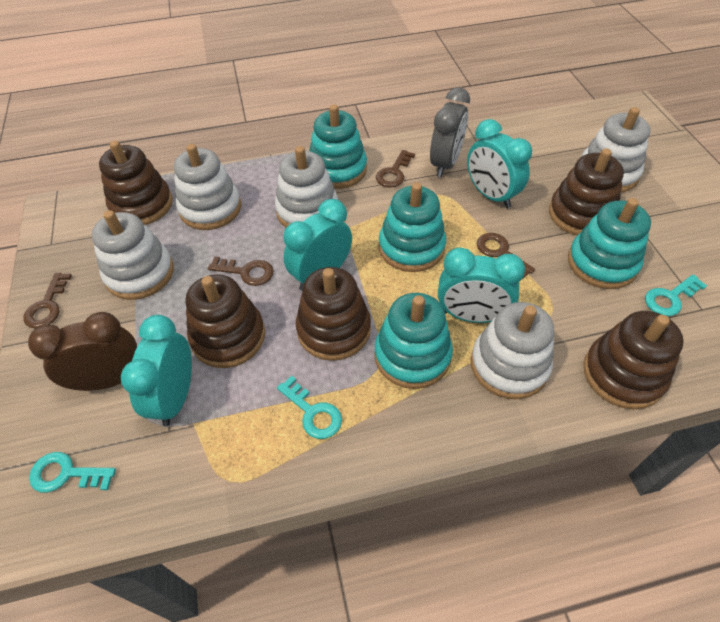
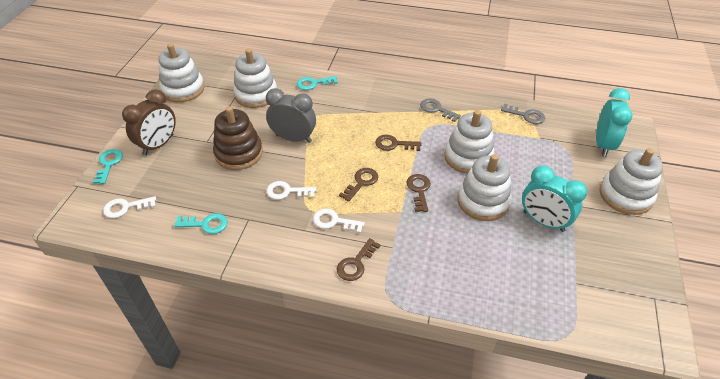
brown stacking toy: 5 -> 1
grey key: 0 -> 2
turquoise clock: 4 -> 2
turquoise stacking toy: 4 -> 0
white key: 0 -> 3

